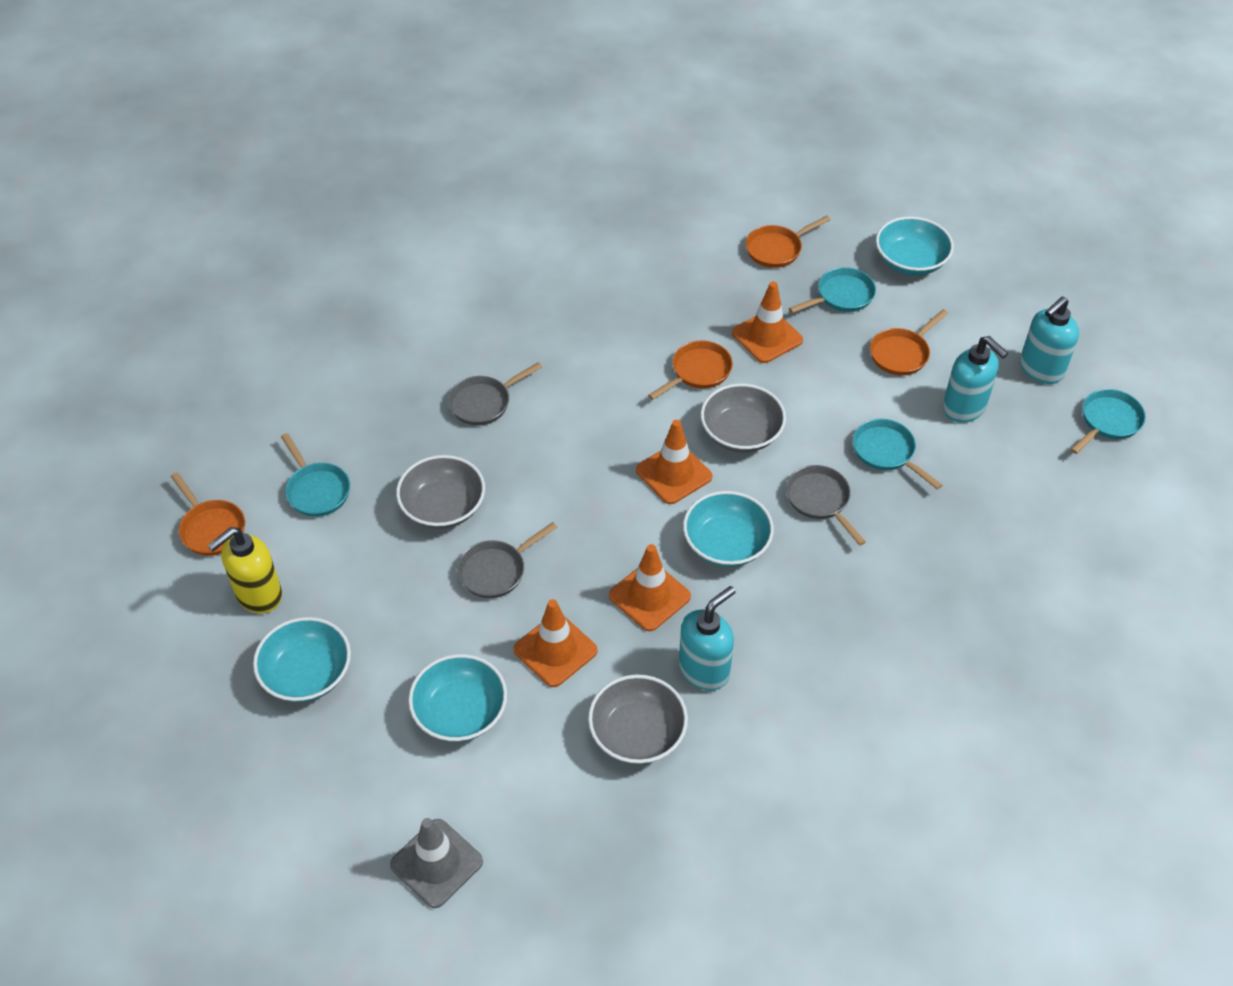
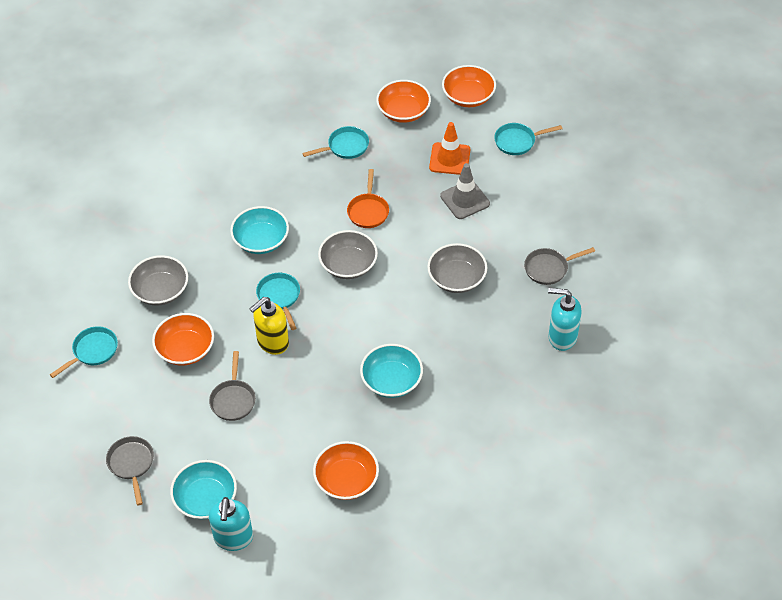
orange bowl: 0 -> 4
orange pan: 4 -> 1
orange traffic cone: 4 -> 1
turquoise bowl: 4 -> 3
turquoise soap dispenser: 3 -> 2

